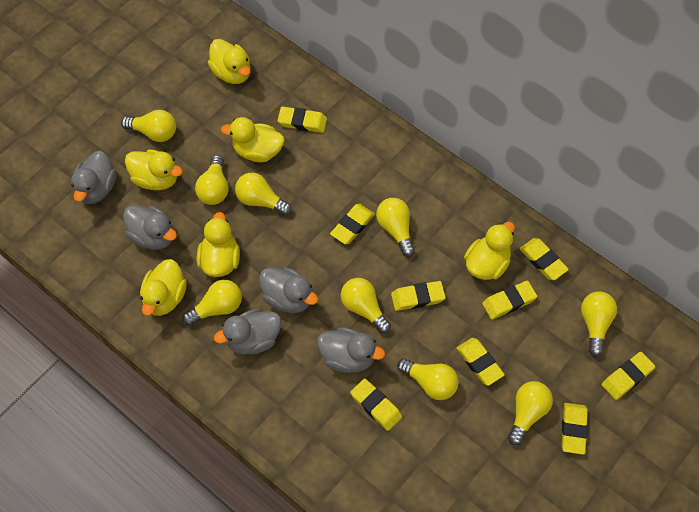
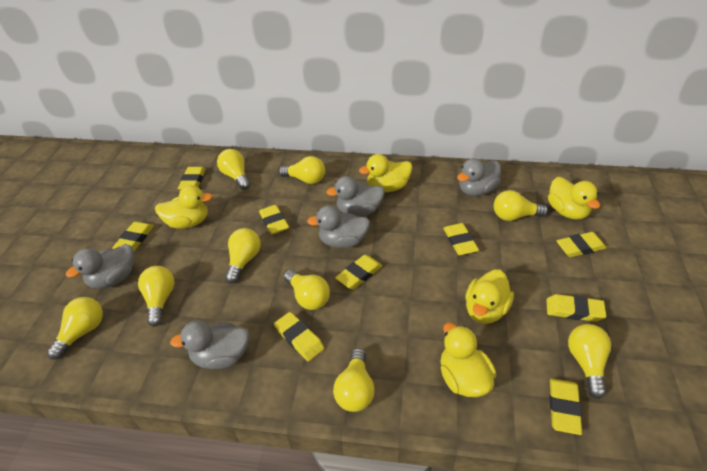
yellow duck: 6 -> 5

